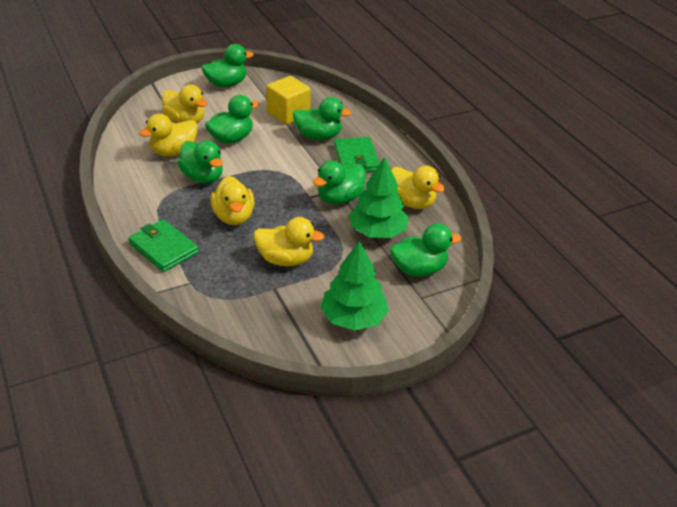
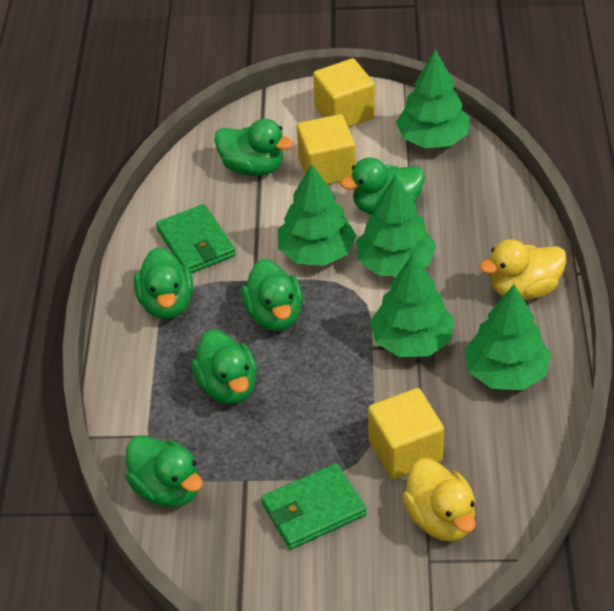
green tree: 2 -> 5
yellow cube: 1 -> 3
yellow duck: 5 -> 2

